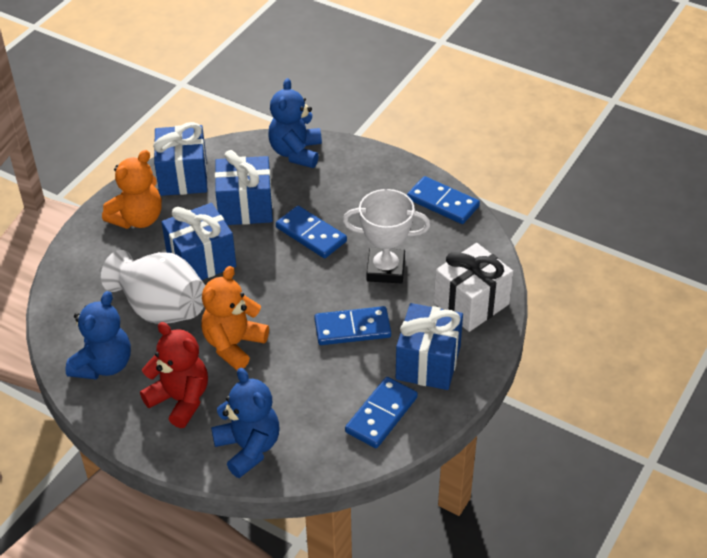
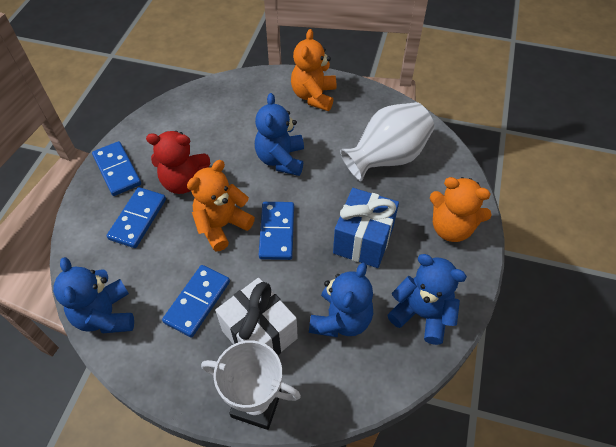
blue gift: 4 -> 1
blue teddy bear: 3 -> 4
orange teddy bear: 2 -> 3

